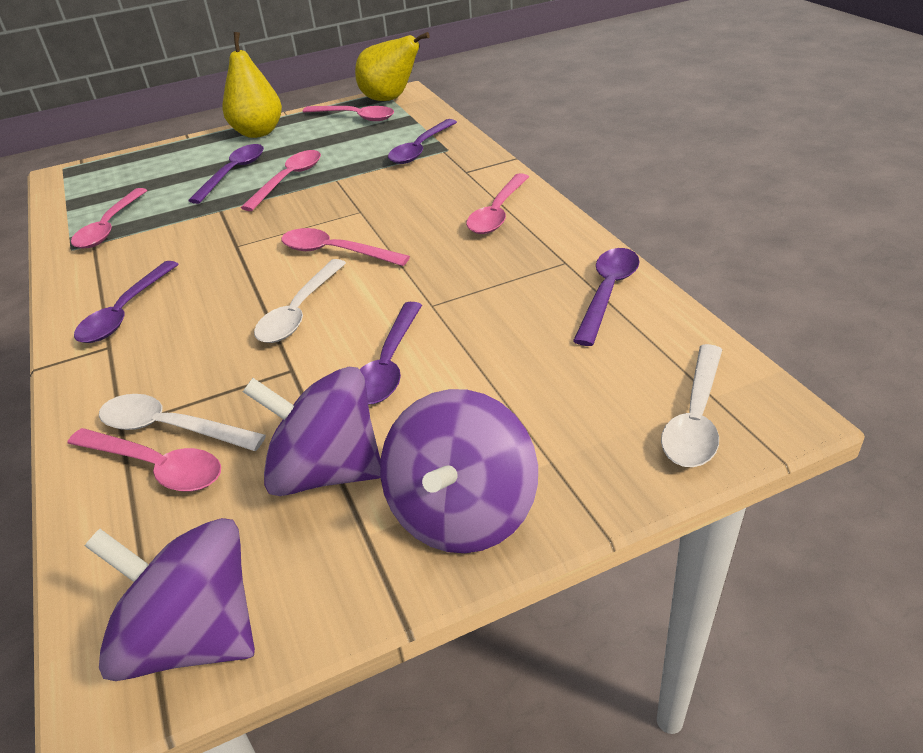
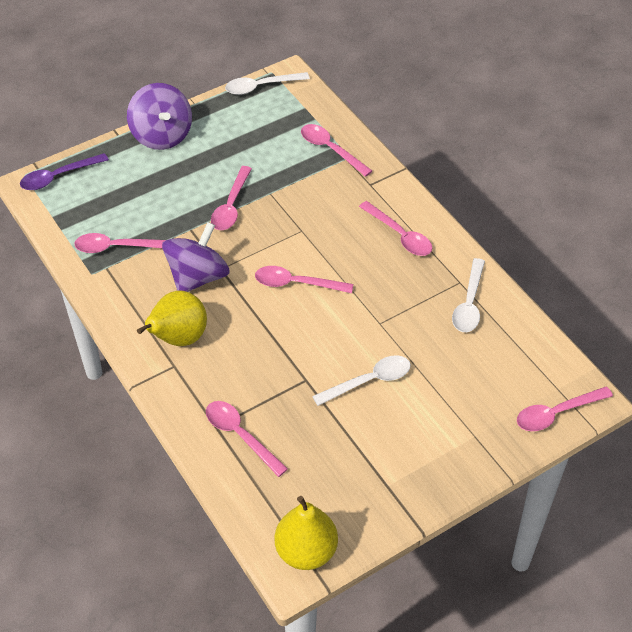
pink spoon: 6 -> 7
purple spinning top: 3 -> 2
purple spoon: 5 -> 1

